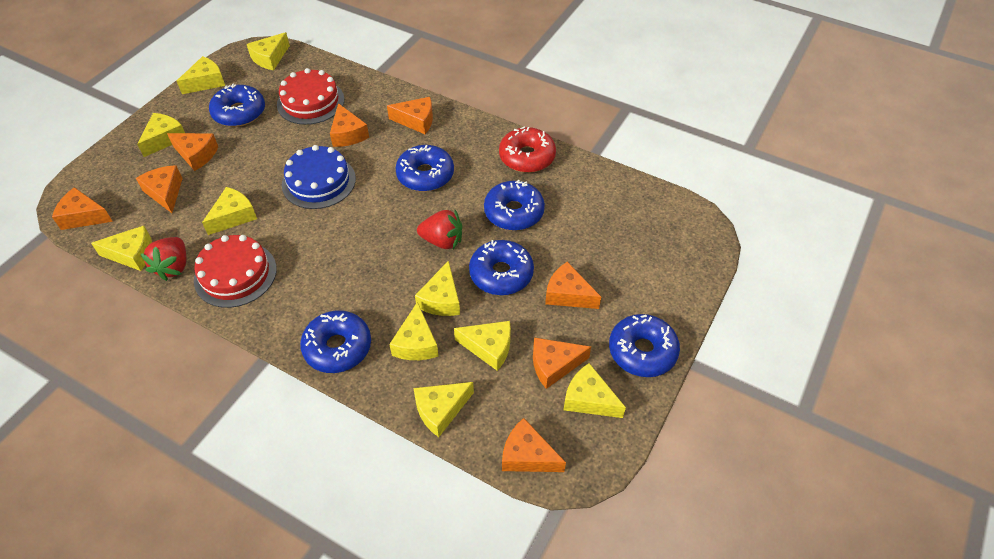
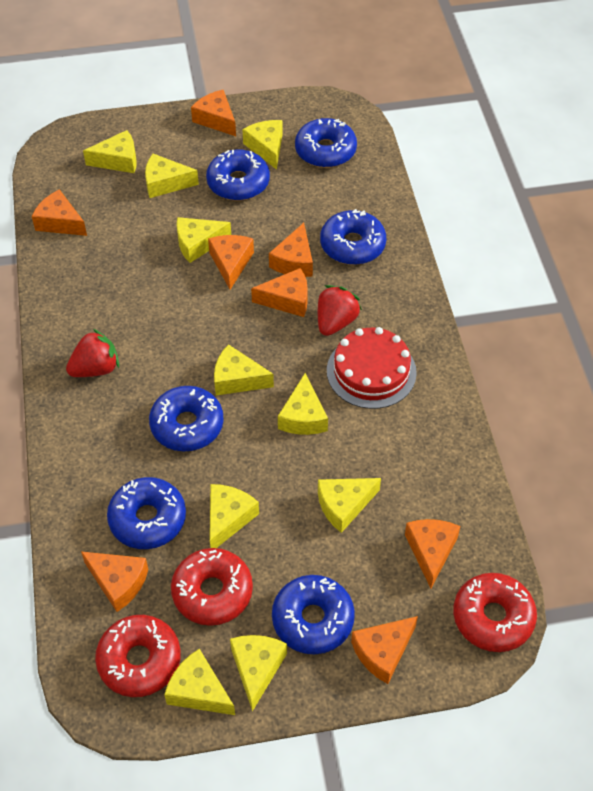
blue cake: 1 -> 0
red cake: 2 -> 1
red donut: 1 -> 3

